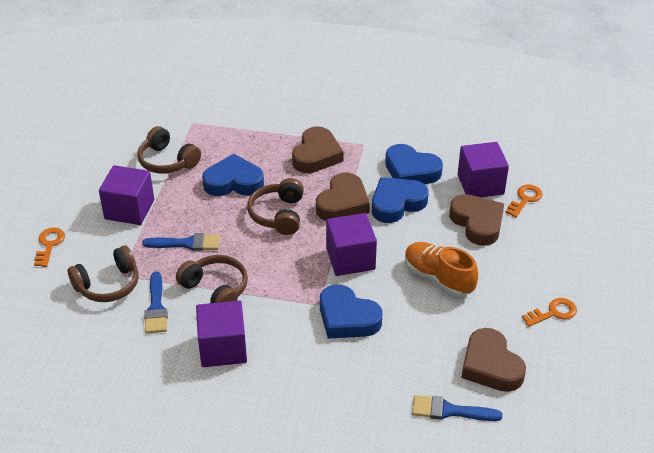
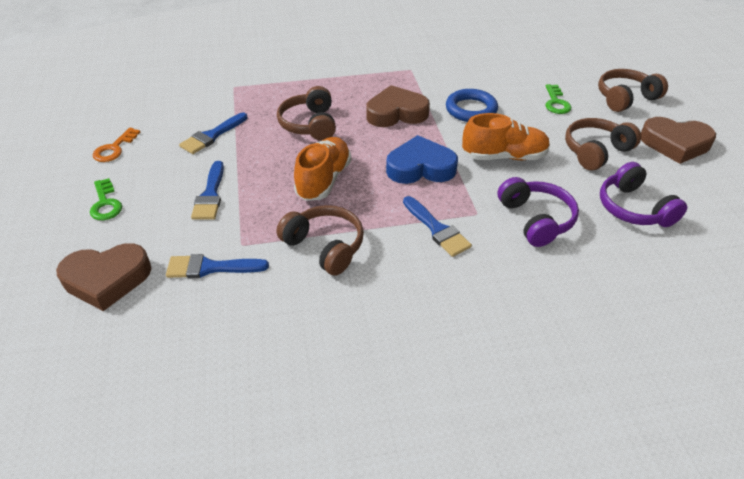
blue brush: 3 -> 4
blue heart: 4 -> 1
blue ring: 0 -> 1
brown heart: 4 -> 3
green key: 0 -> 2
orange key: 3 -> 1
orange shoe: 1 -> 2
purple cube: 4 -> 0
purple headphones: 0 -> 2

